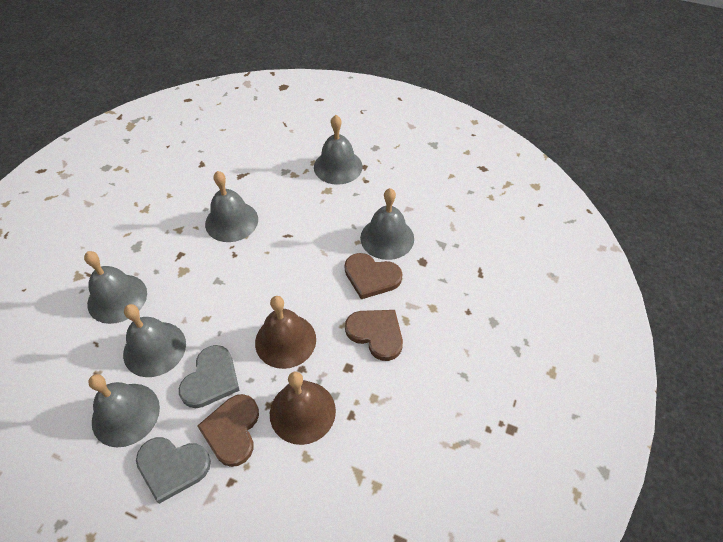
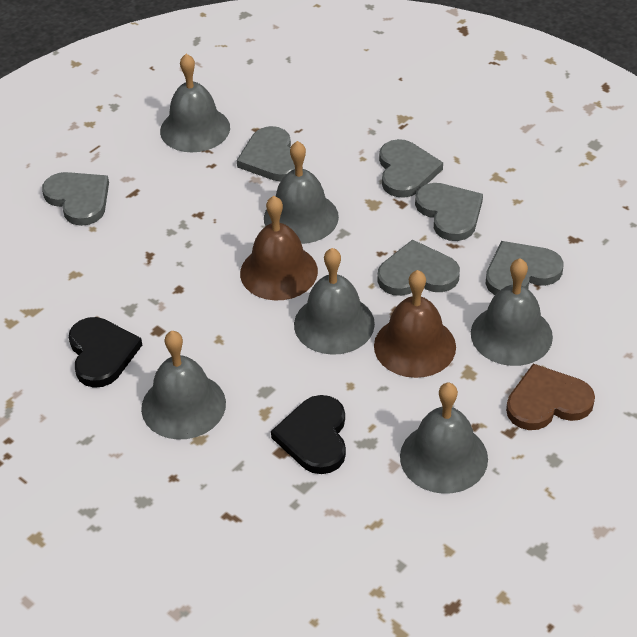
black heart: 0 -> 2
brown heart: 3 -> 1
grey heart: 2 -> 6

